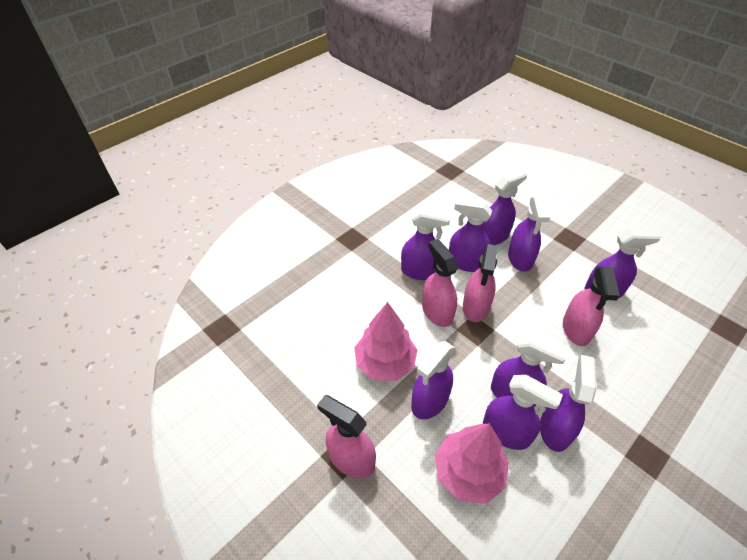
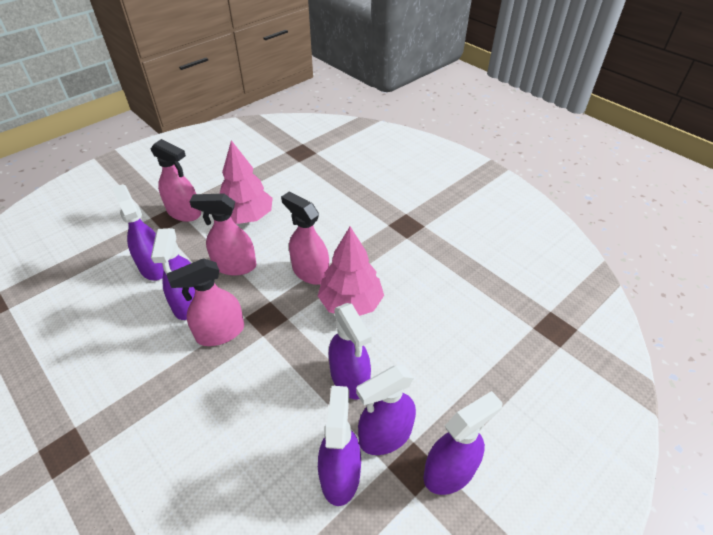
purple spray bottle: 9 -> 6

